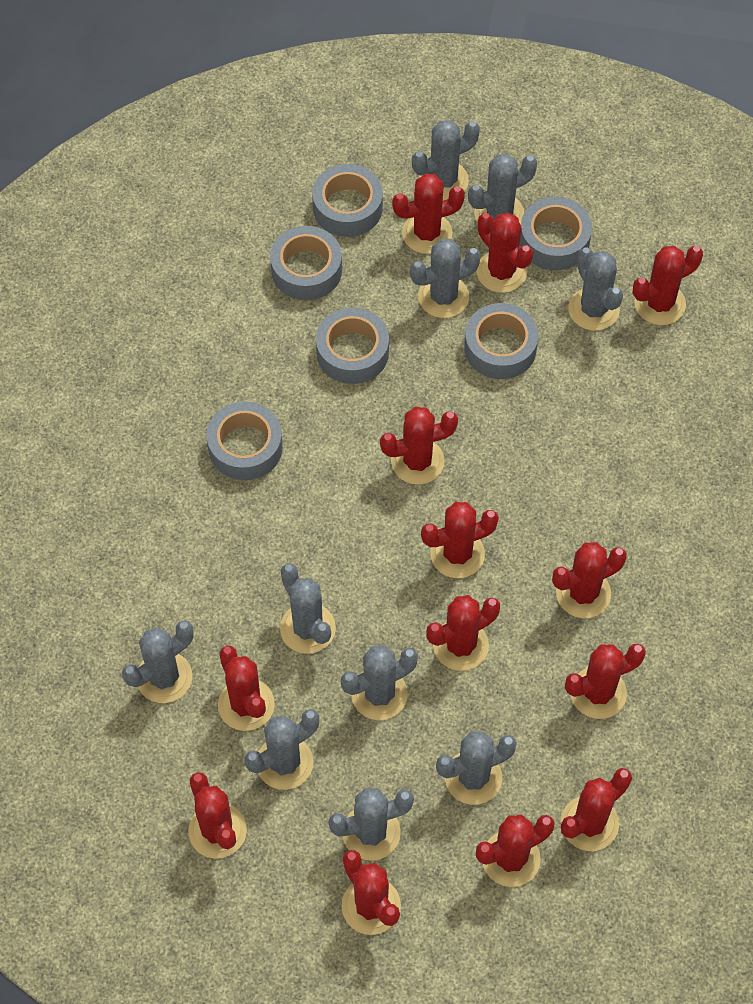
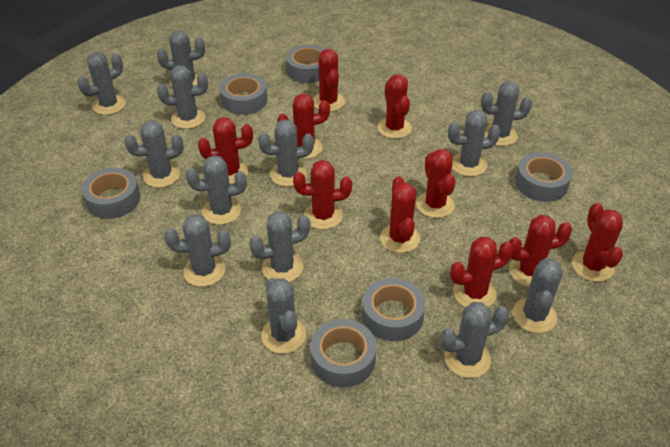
grey cactus: 10 -> 13
red cactus: 13 -> 10

